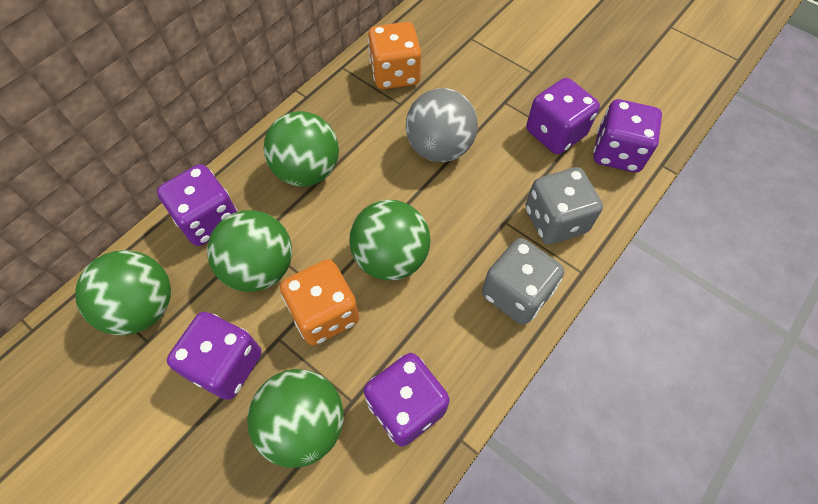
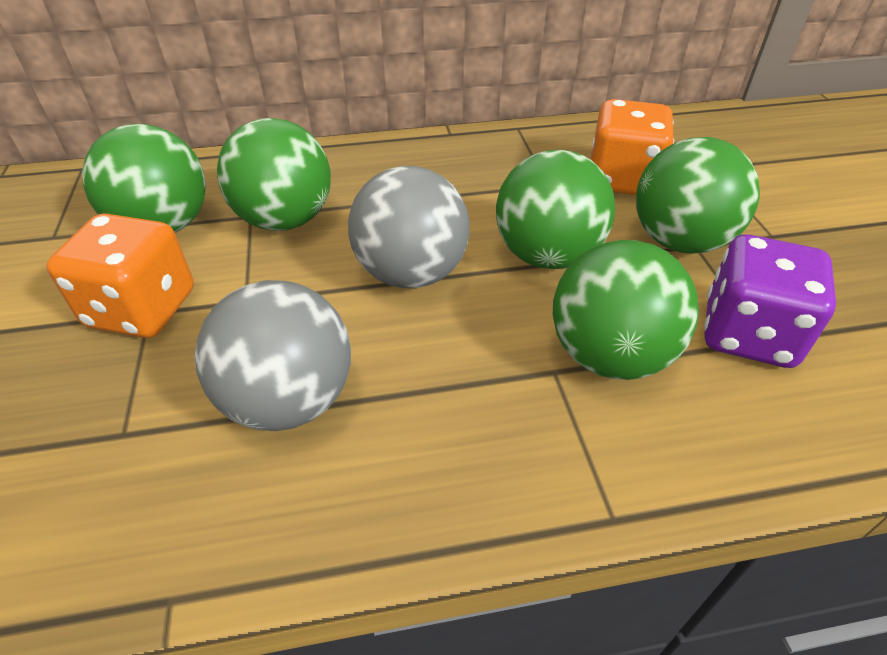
grey ball: 1 -> 2
grey dice: 2 -> 0
purple dice: 5 -> 1

